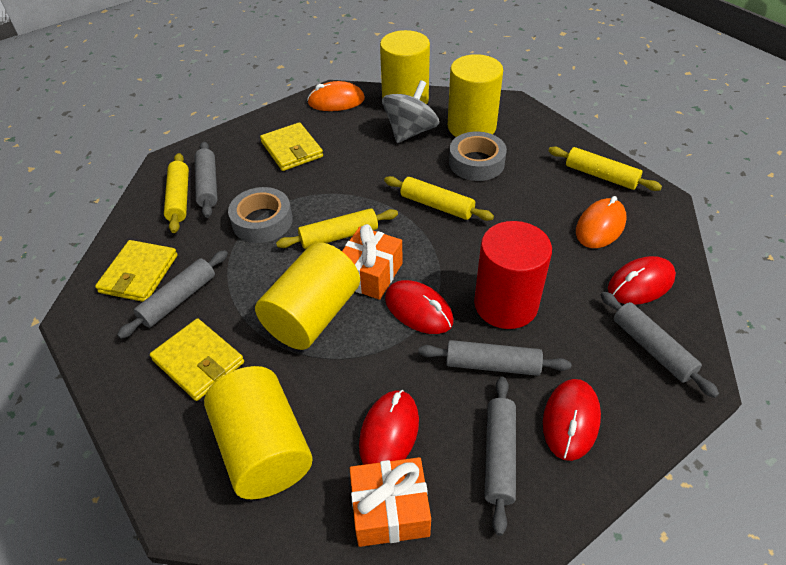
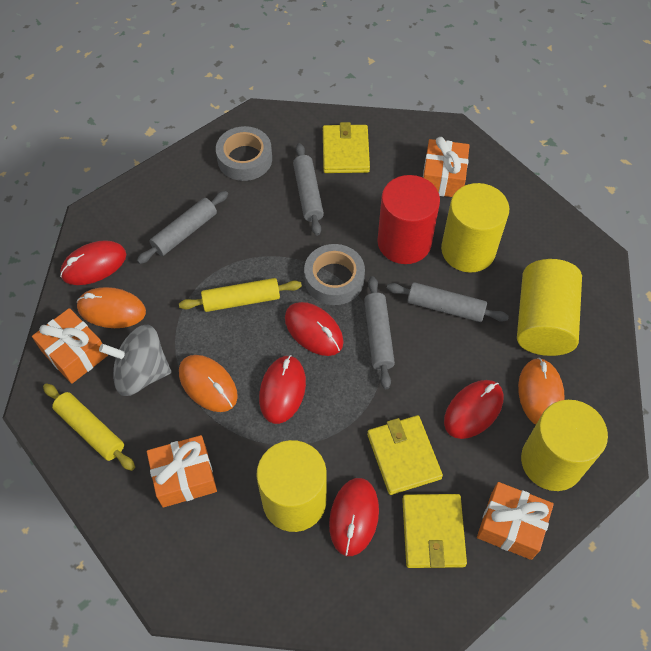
grey rolling pin: 5 -> 4
orange gift: 2 -> 4
orange mouse: 2 -> 3
red mouse: 4 -> 5
yellow rolling pin: 4 -> 2

